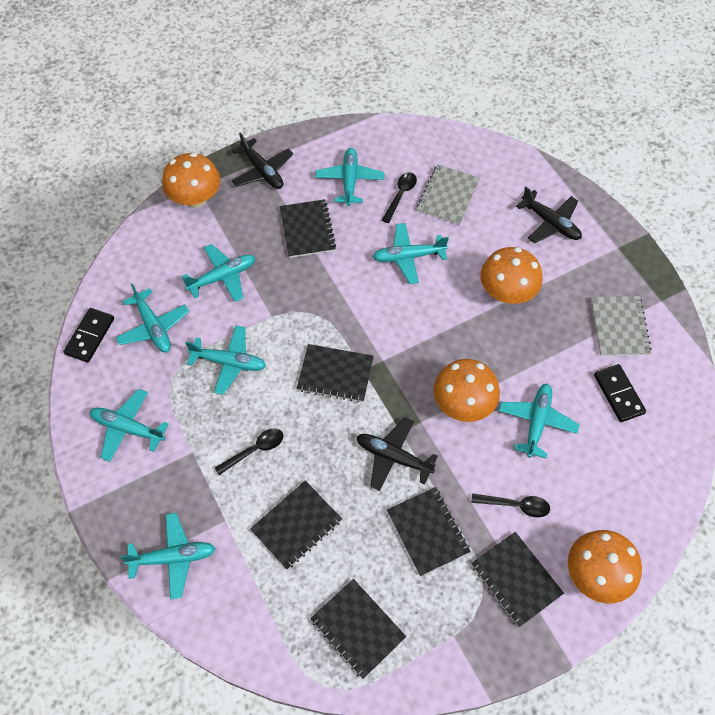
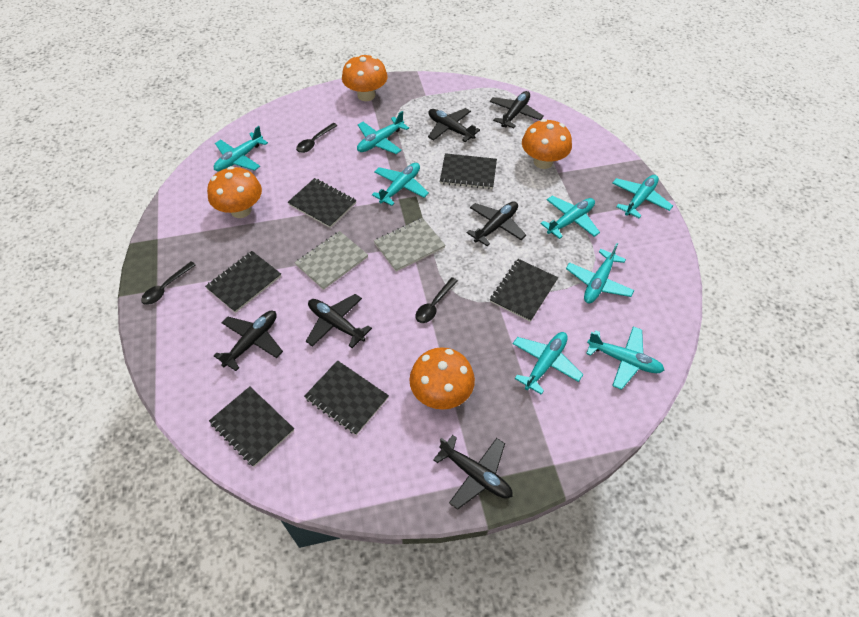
black domino: 2 -> 0
black plane: 3 -> 6

